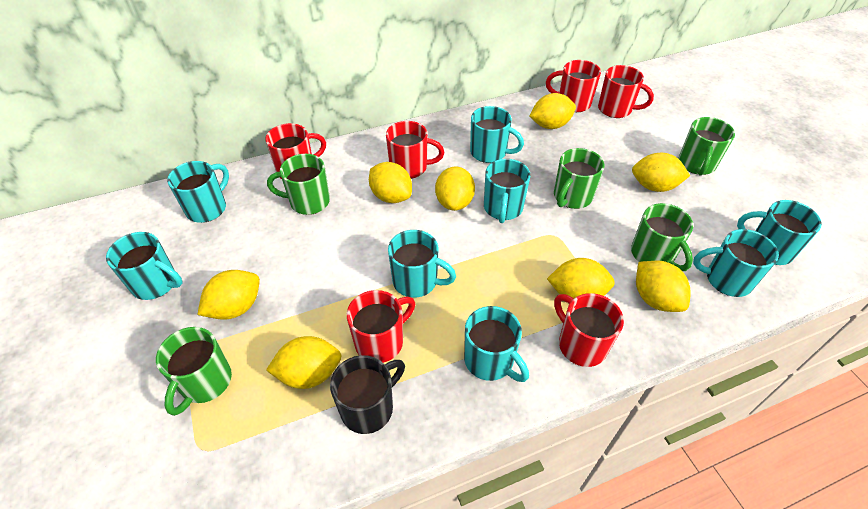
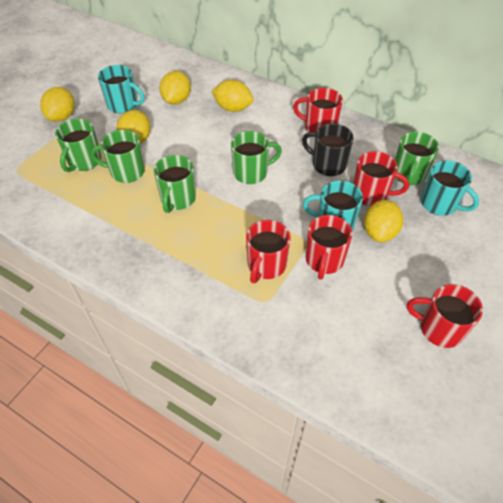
red mug: 6 -> 5
turquoise mug: 8 -> 3
yellow lemon: 8 -> 5

